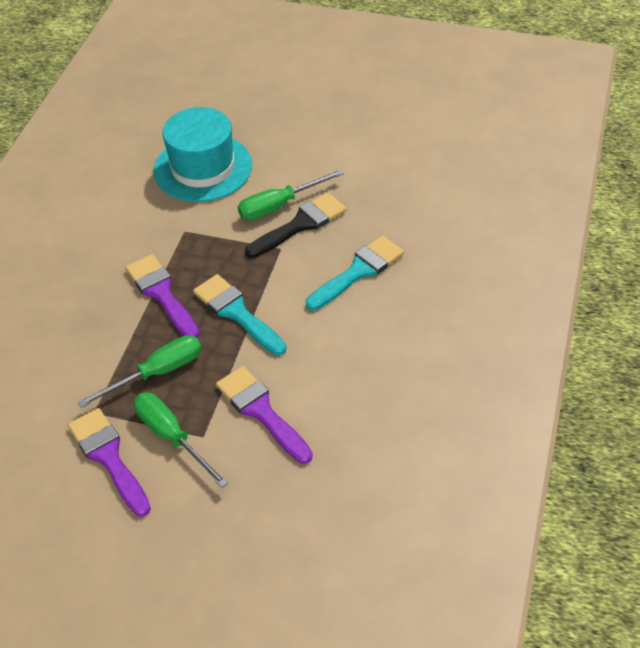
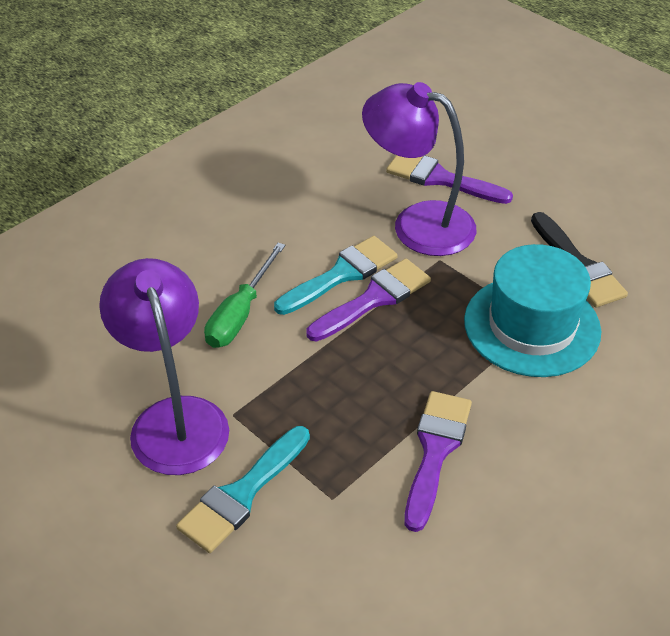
green screwdriver: 3 -> 1
purple lamp: 0 -> 2

